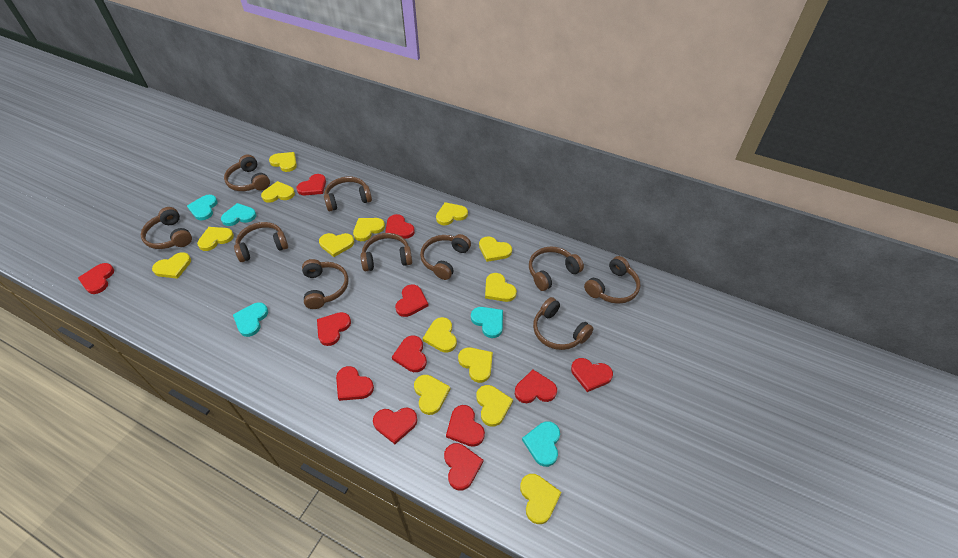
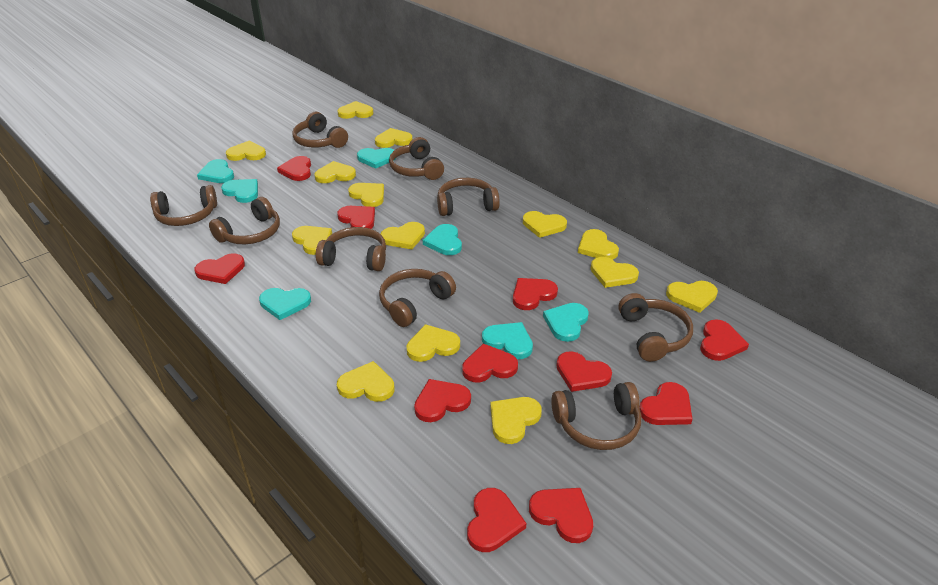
brown headphones: 10 -> 9
red heart: 12 -> 11
turquoise heart: 5 -> 7

